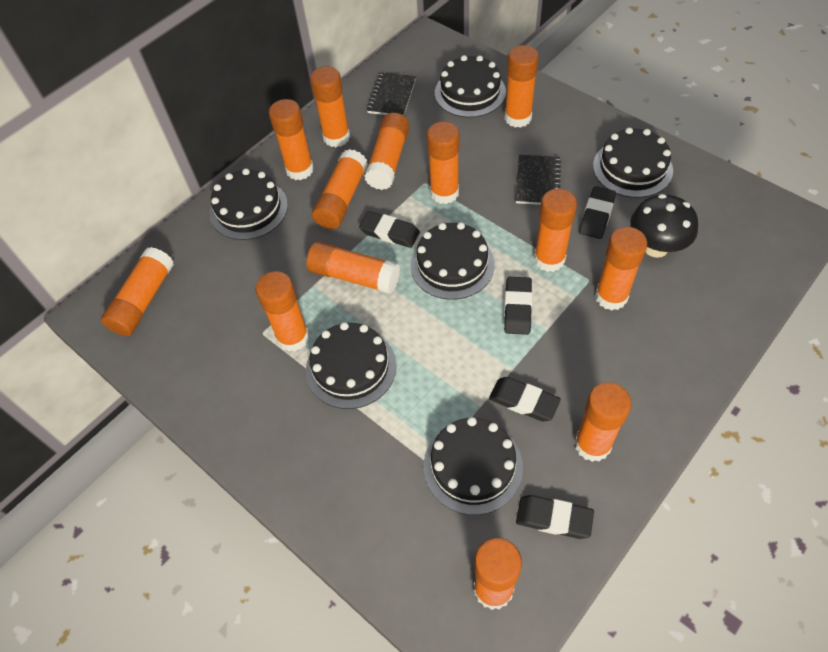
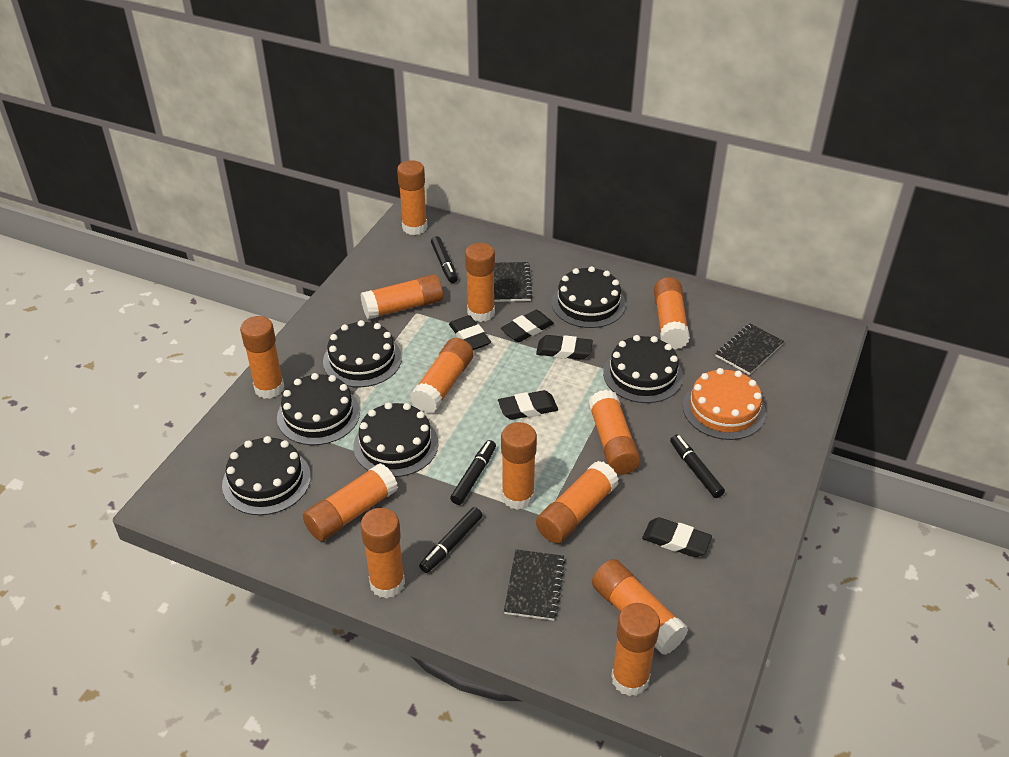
black marker: 0 -> 4
black mushroom: 1 -> 0
black notebook: 2 -> 3
orange cake: 0 -> 1

